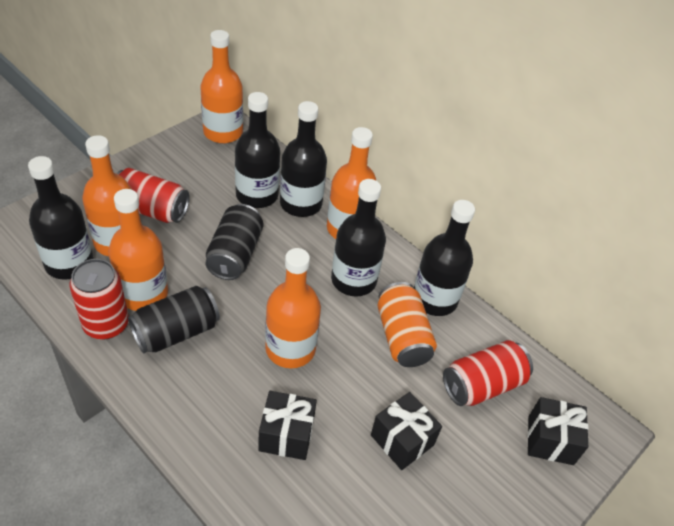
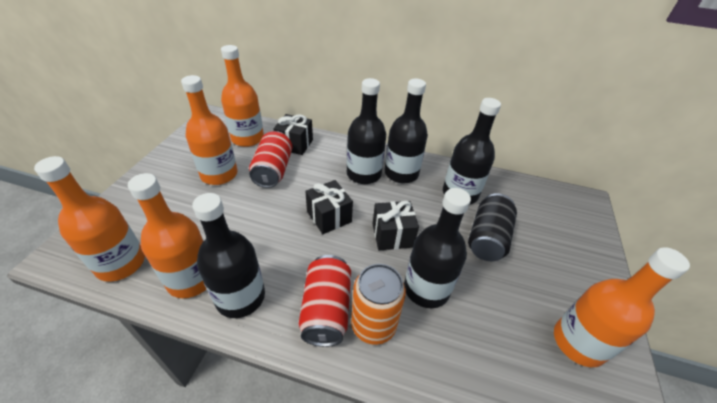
black can: 2 -> 1
red can: 3 -> 2

